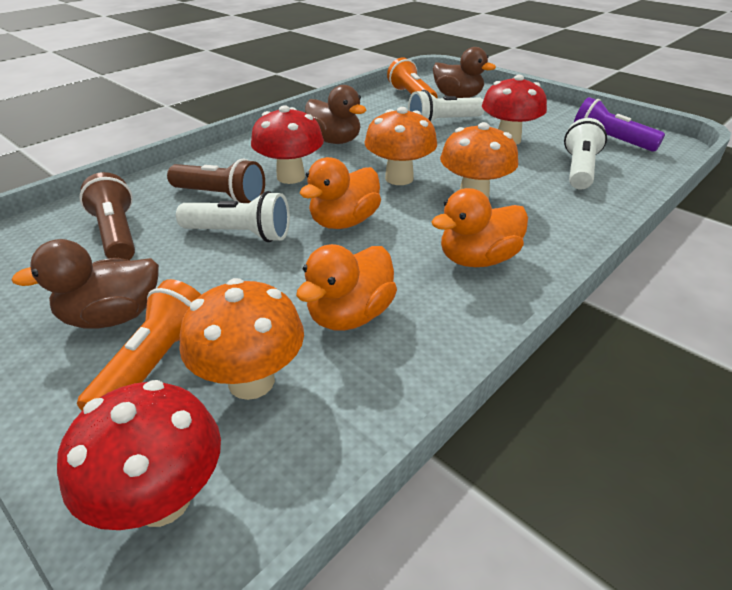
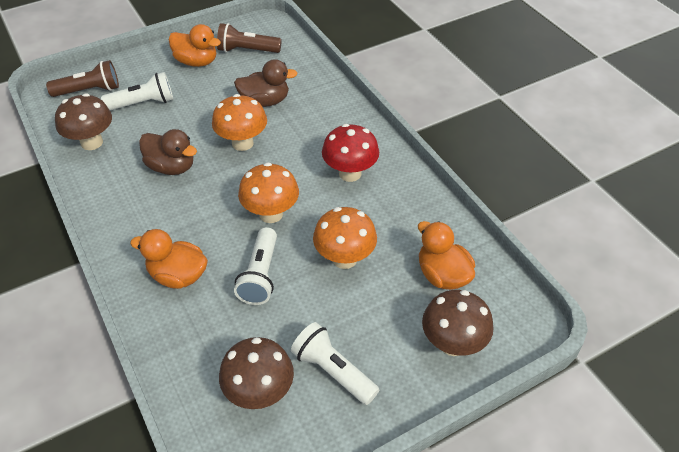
brown duck: 3 -> 2
brown mushroom: 0 -> 3
orange flashlight: 2 -> 0
purple flashlight: 1 -> 0
red mushroom: 3 -> 1

